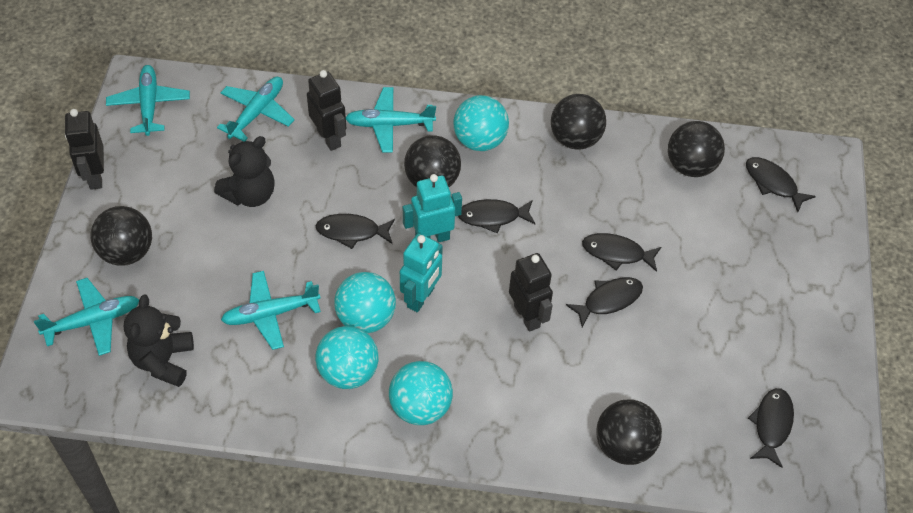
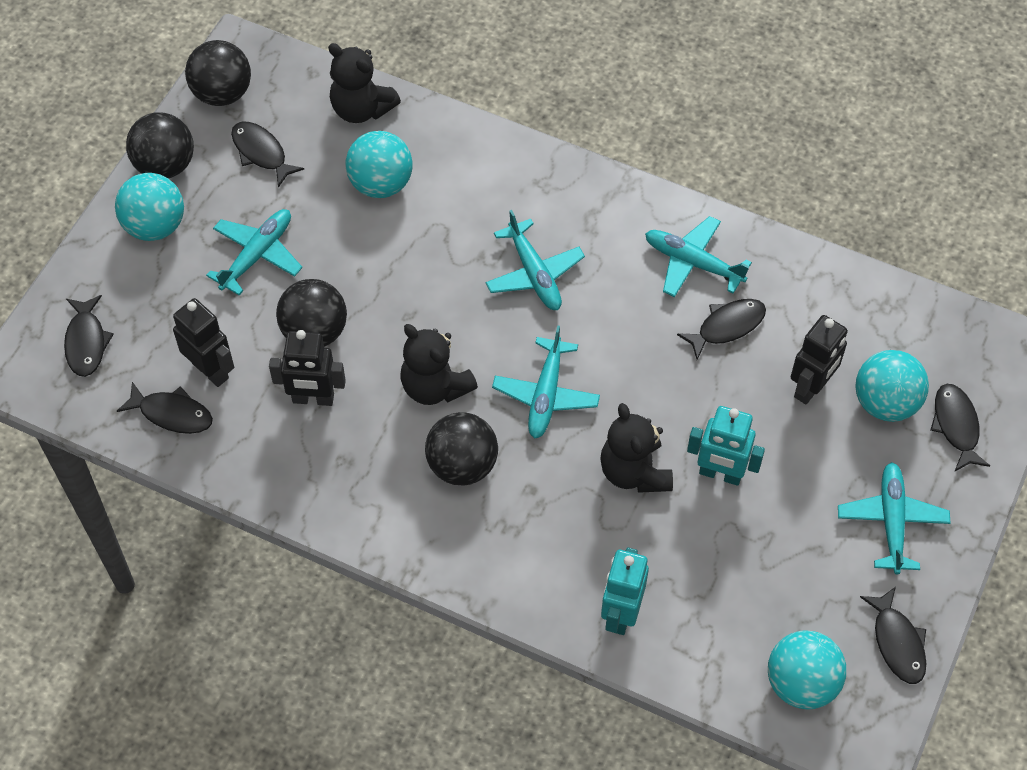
black ball: 5 -> 4
black teddy bear: 2 -> 3

